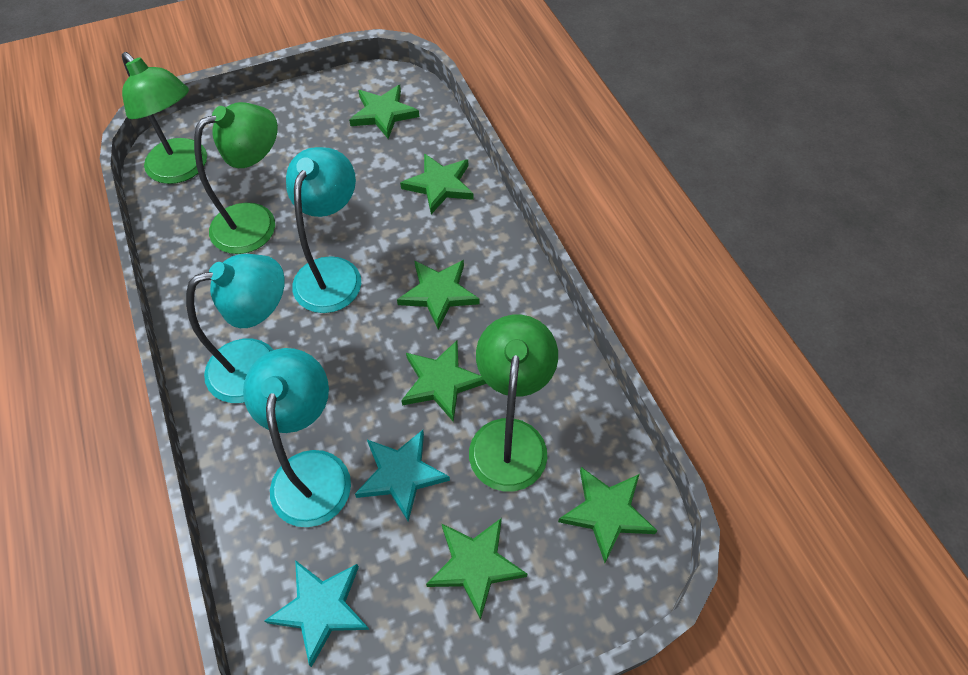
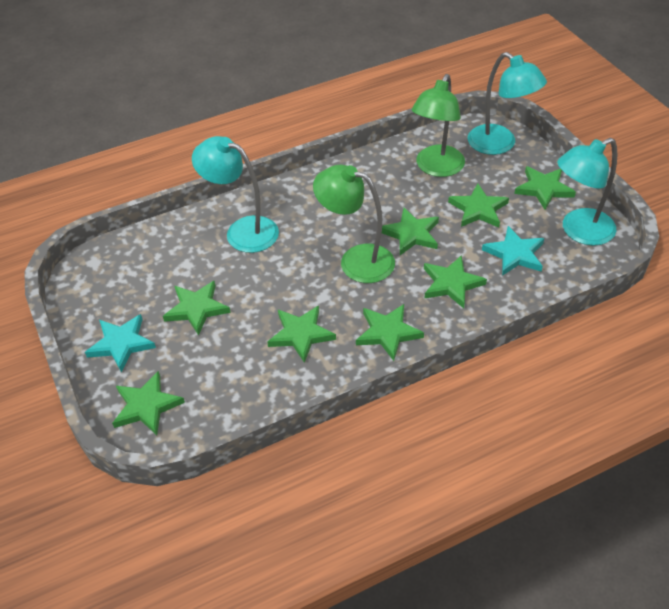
green lamp: 3 -> 2
green star: 6 -> 8

